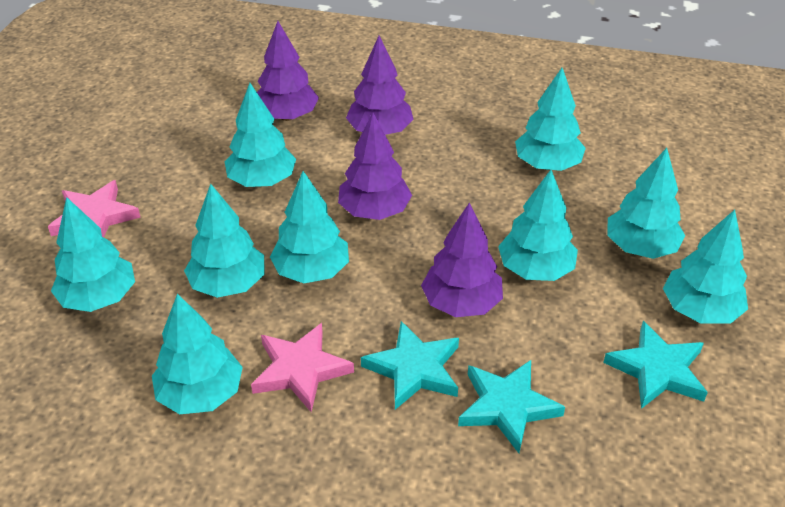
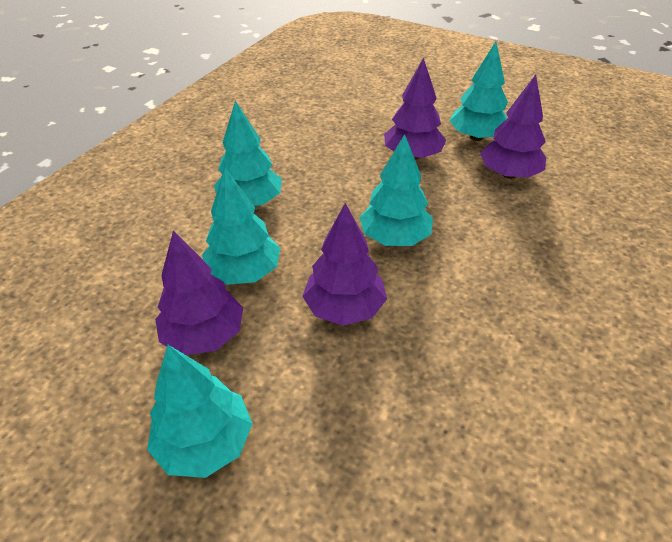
pink star: 2 -> 0
turquoise star: 3 -> 0
turquoise tree: 9 -> 5

